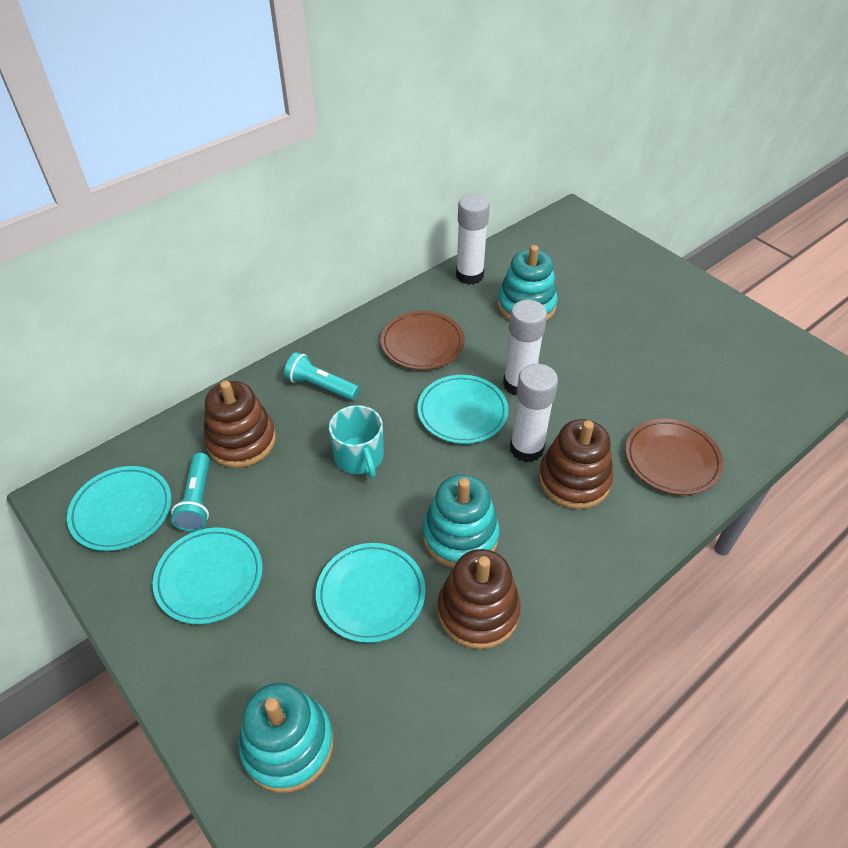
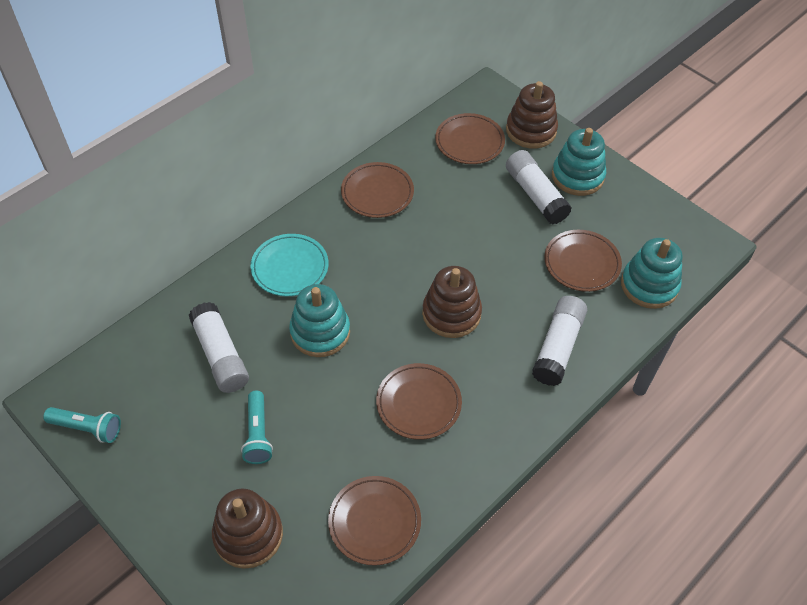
brown plate: 2 -> 5
turquoise mug: 1 -> 0
turquoise plate: 4 -> 1

